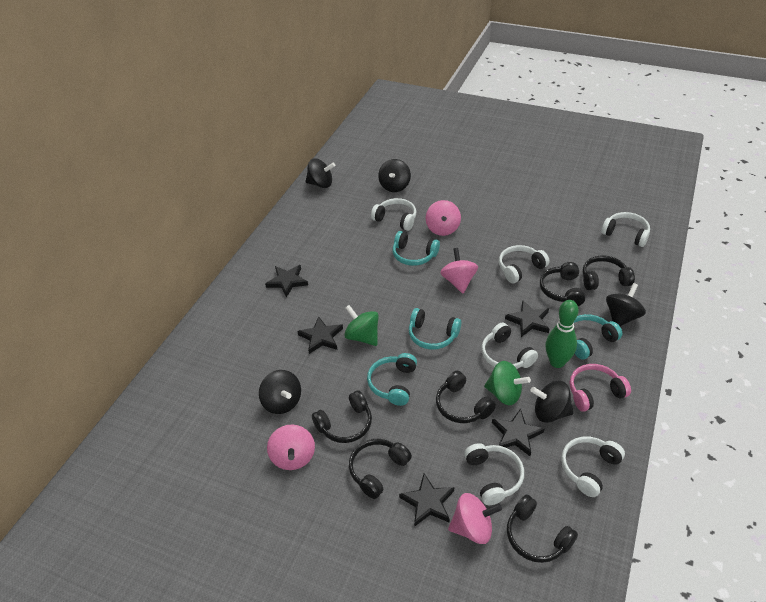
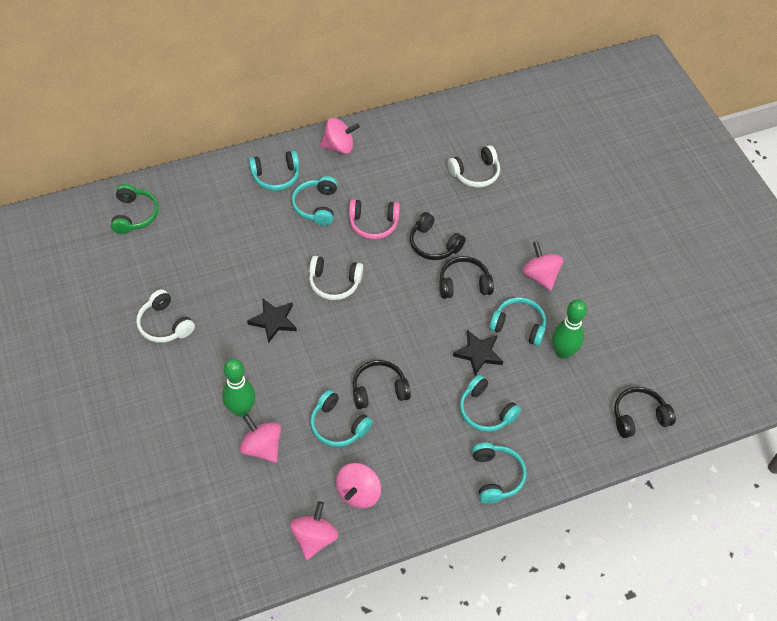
black headphones: 6 -> 4
black spinning top: 5 -> 0
black star: 5 -> 2
green bowling pin: 1 -> 2
green headphones: 0 -> 1
green spinning top: 2 -> 0
pink spinning top: 4 -> 5
turquoise headphones: 4 -> 6
white headphones: 6 -> 3

